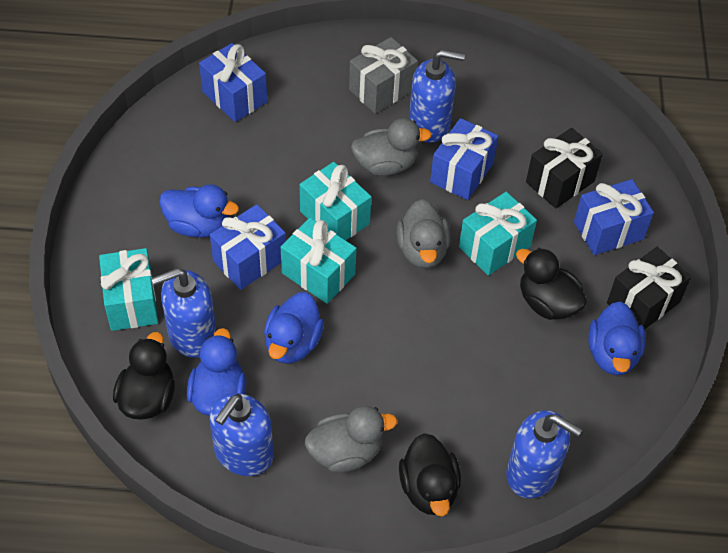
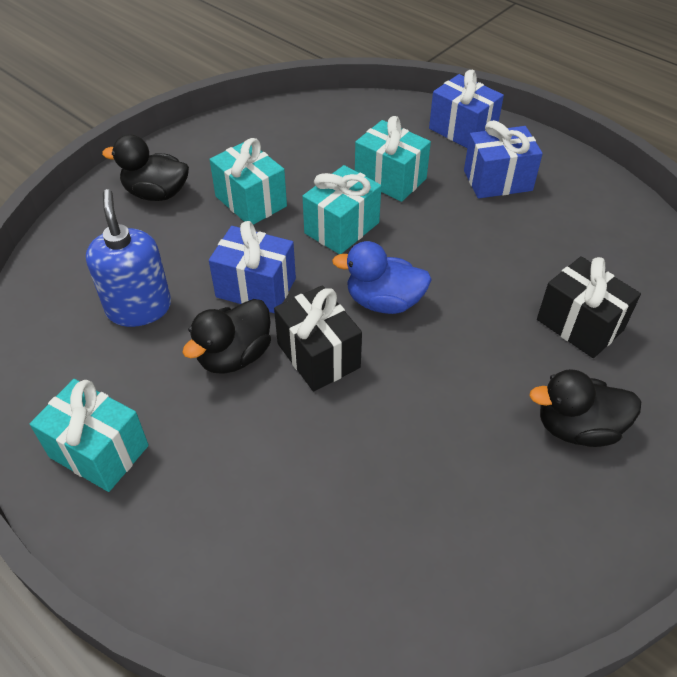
blue duck: 4 -> 1
blue gift: 4 -> 3
blue soap dispenser: 4 -> 1
grey duck: 3 -> 0
grey gift: 1 -> 0

